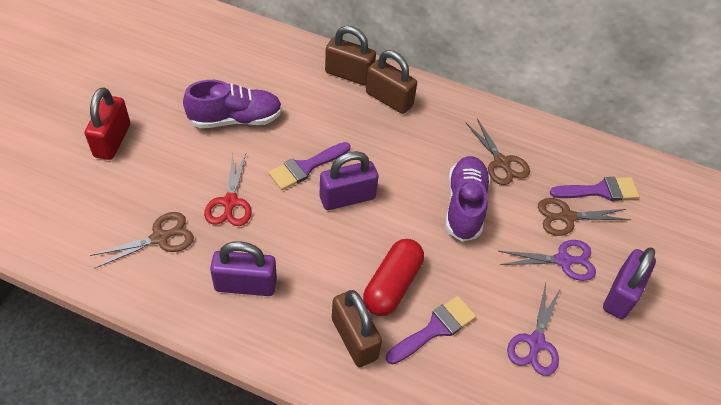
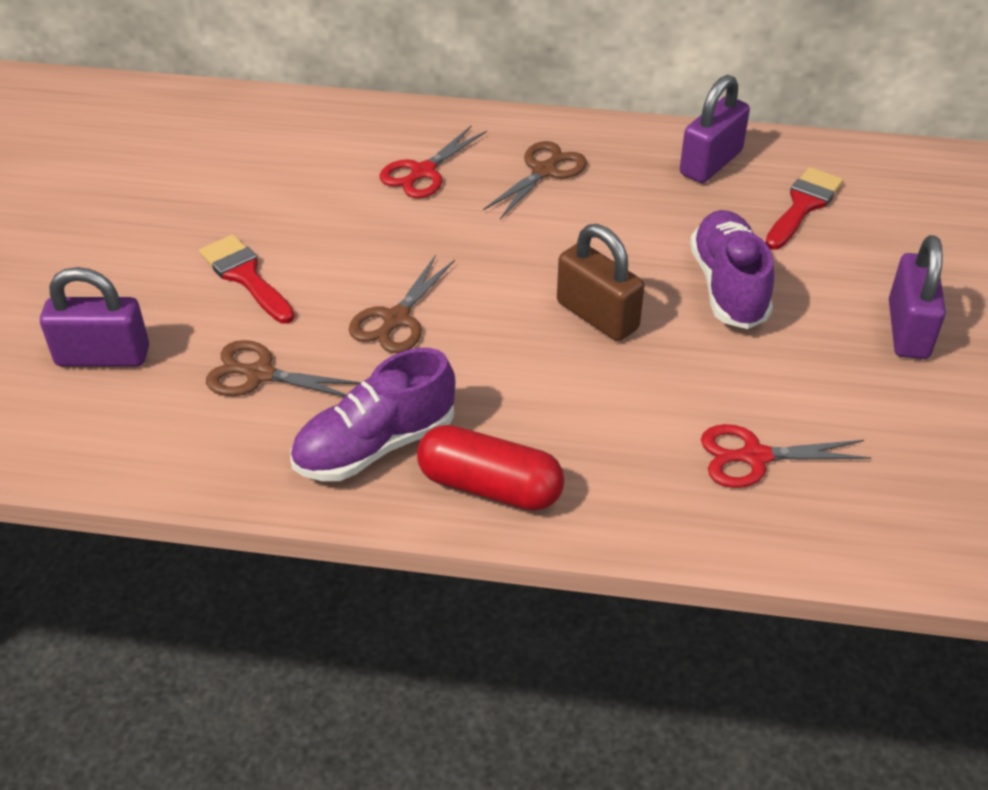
brown padlock: 3 -> 1
purple brush: 3 -> 0
purple scissors: 2 -> 0
red brush: 0 -> 2
red padlock: 1 -> 0
red scissors: 1 -> 2

